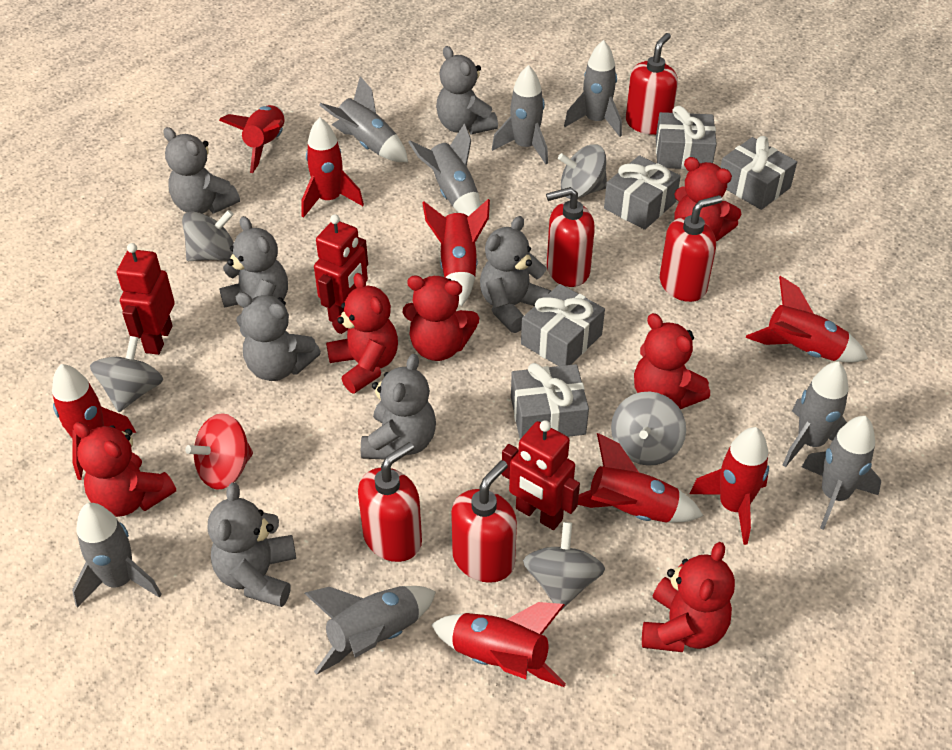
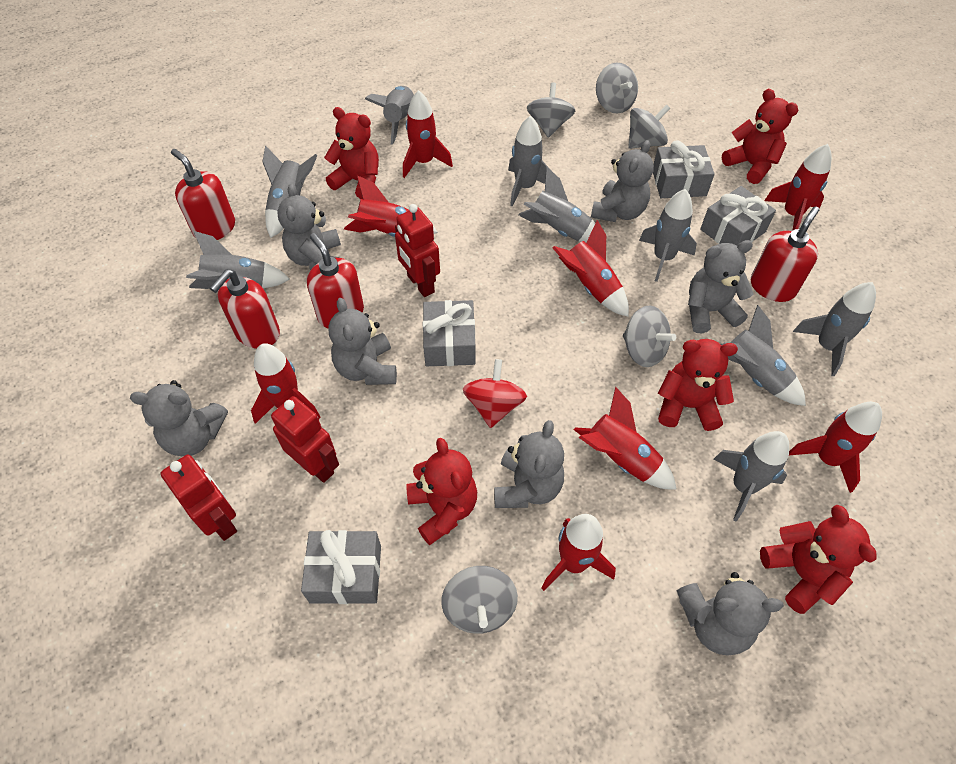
grey gift: 5 -> 4
grey rocket: 8 -> 9
red soap dispenser: 5 -> 4
red teddy bear: 6 -> 5

